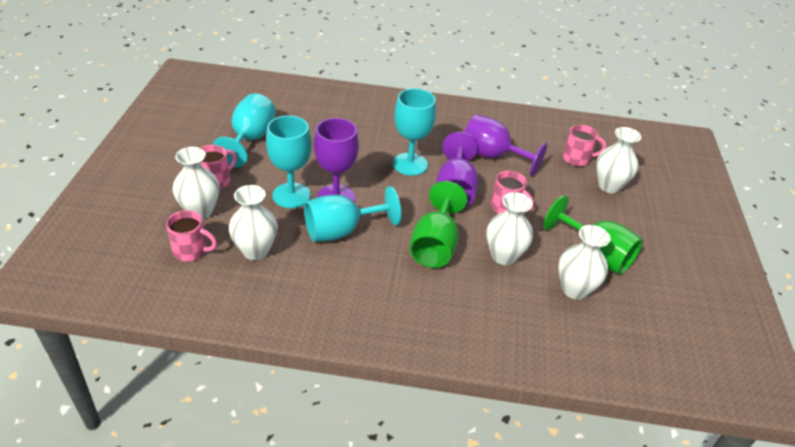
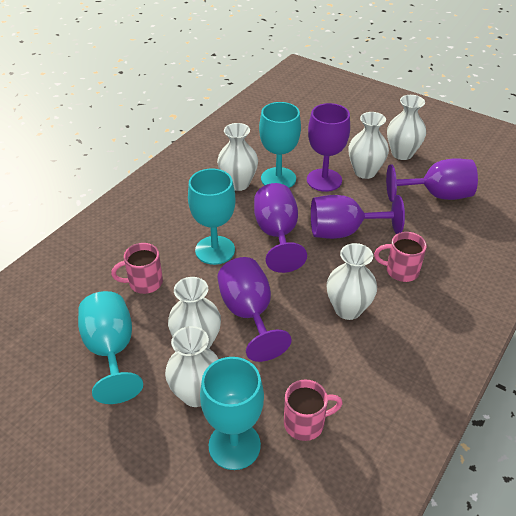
green goblet: 2 -> 0
pink mug: 4 -> 3
purple goblet: 3 -> 5
white vase: 5 -> 6

